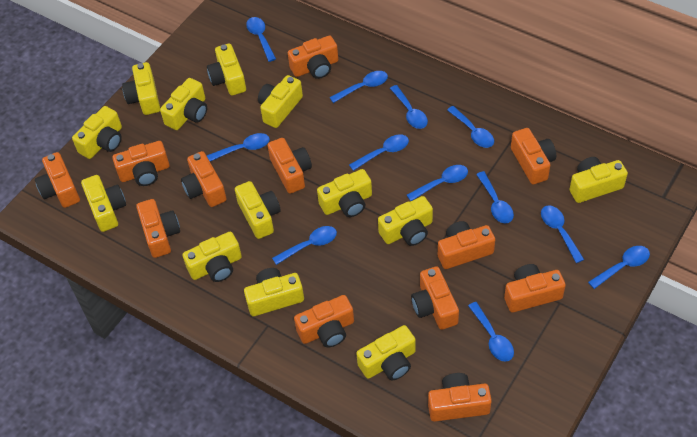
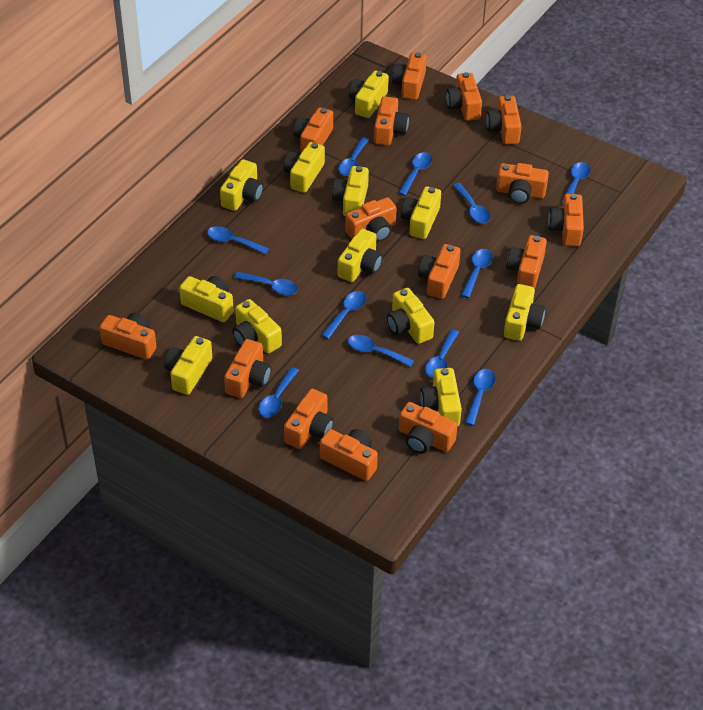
orange camera: 12 -> 15
yellow camera: 13 -> 12

